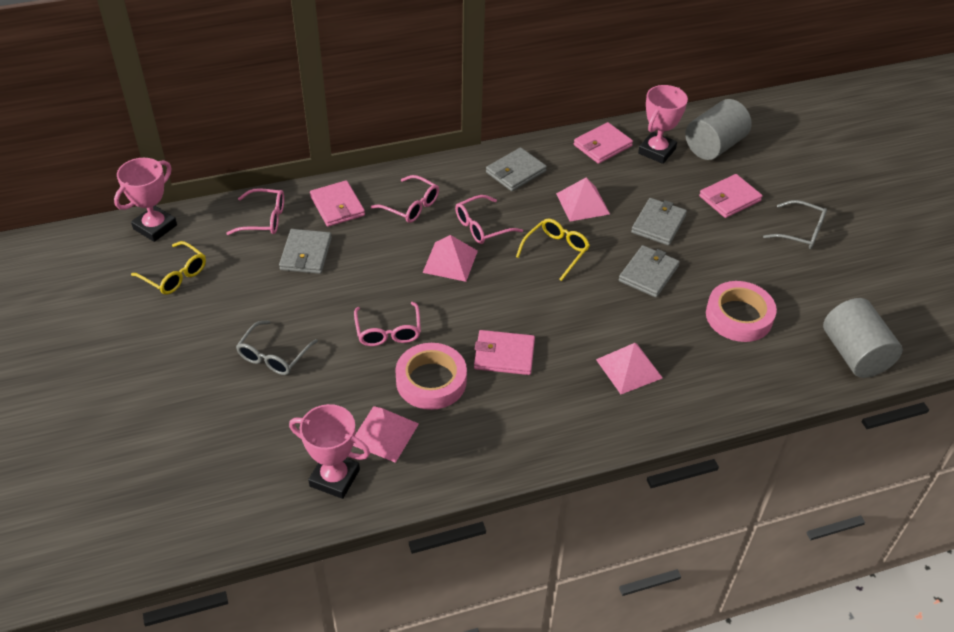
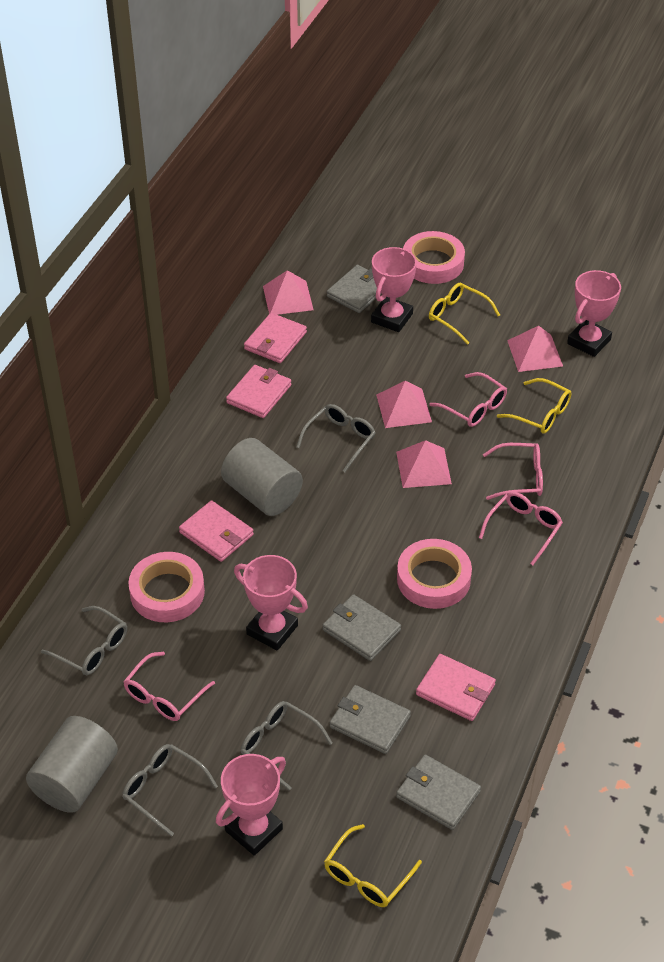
grey glasses: 2 -> 4
pink tape: 2 -> 3
pink trophy: 3 -> 4
yellow glasses: 2 -> 3

